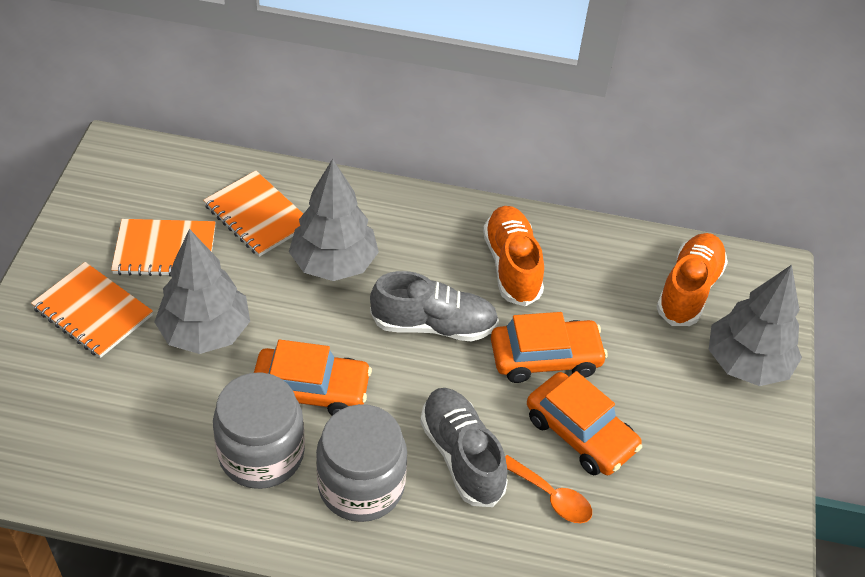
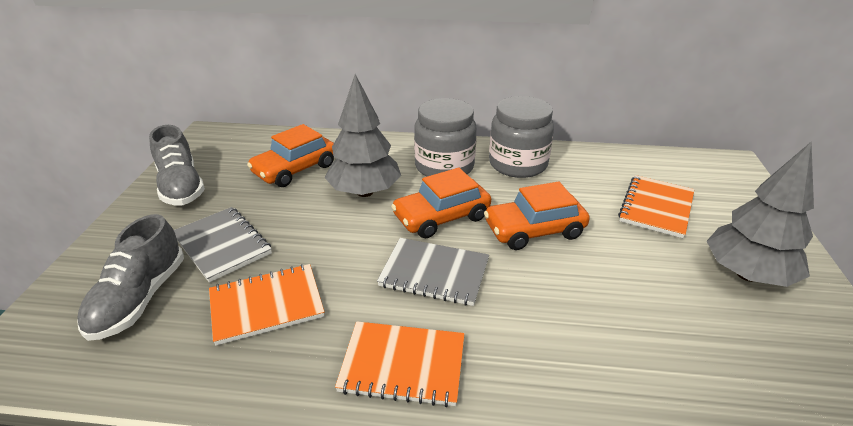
grey notebook: 0 -> 2
grey tree: 3 -> 2
orange shoe: 2 -> 0
orange spoon: 1 -> 0

